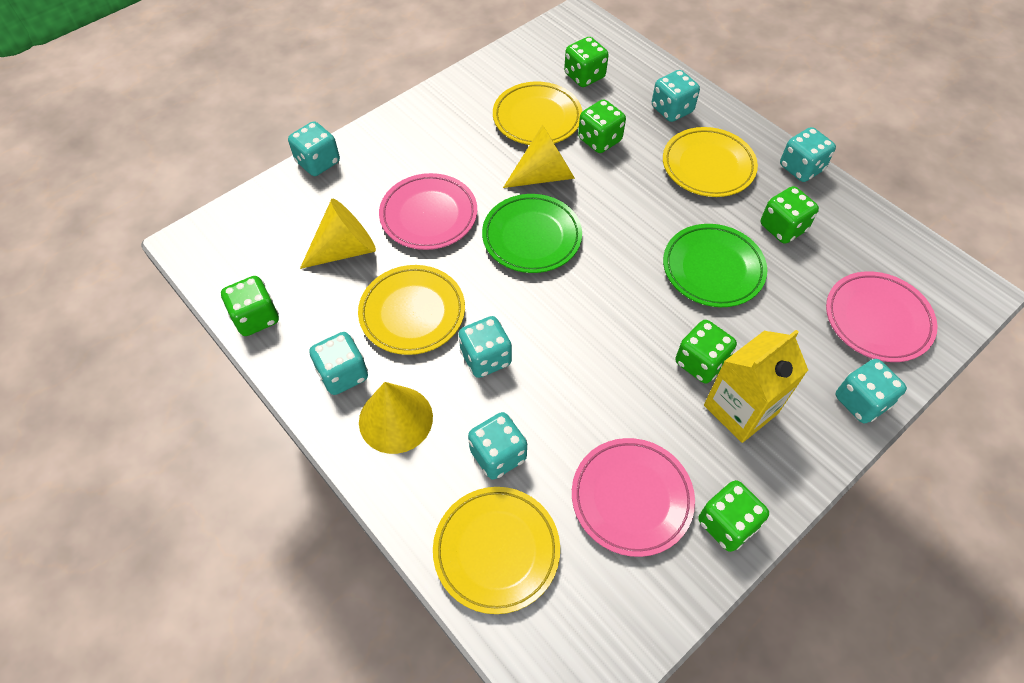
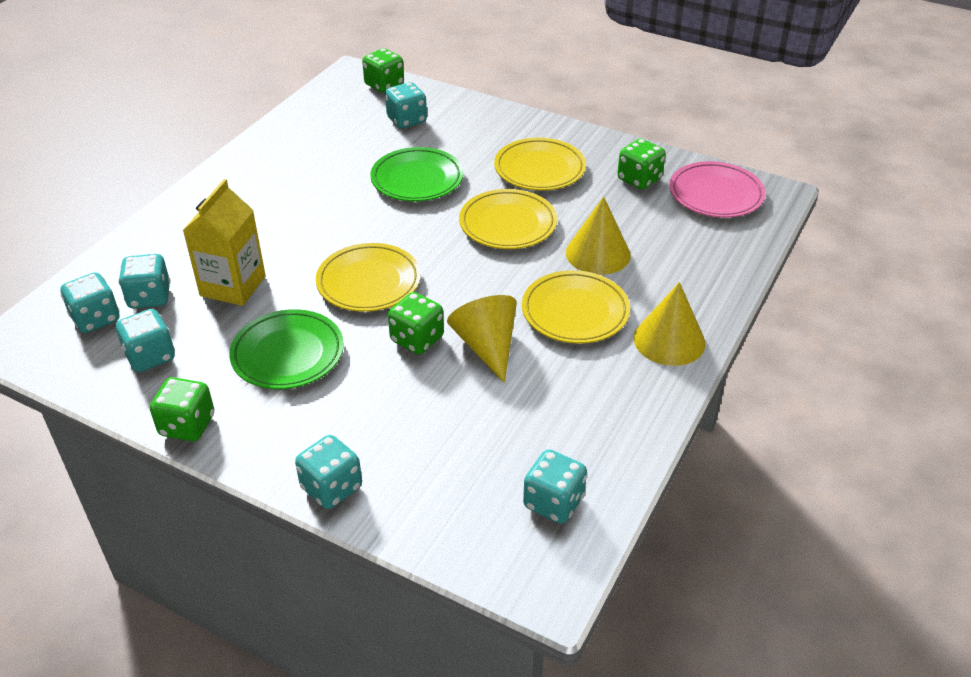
green dice: 6 -> 4
pink plate: 3 -> 1
turquoise dice: 7 -> 6

